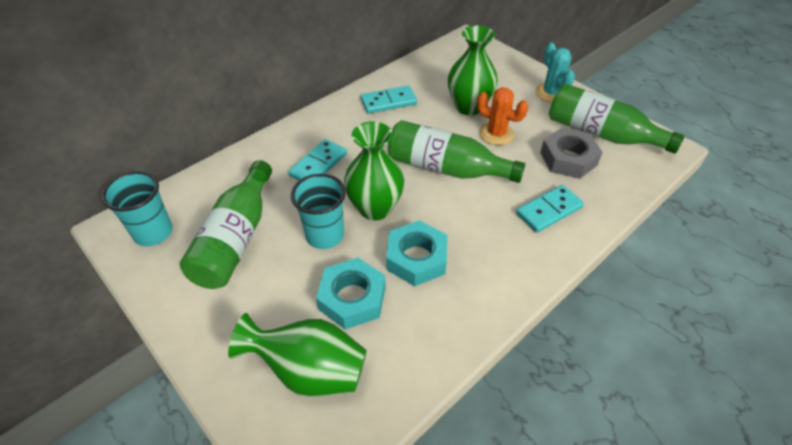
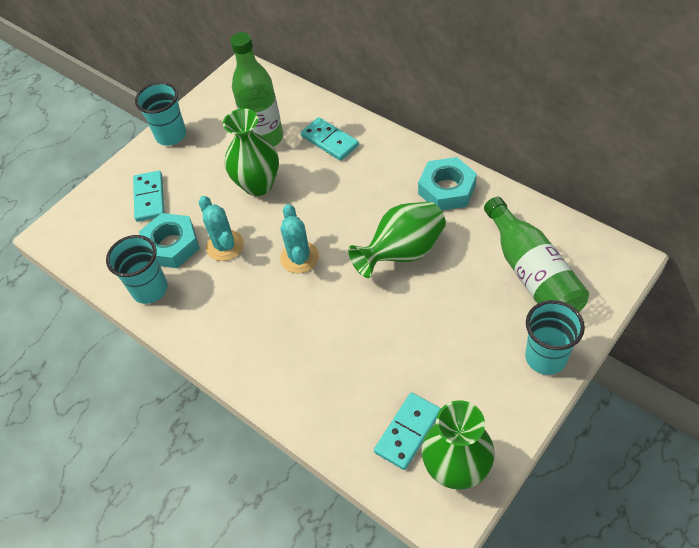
green bottle: 3 -> 2
grey nut: 1 -> 0
orange cactus: 1 -> 0
turquoise cactus: 1 -> 2
turquoise cup: 2 -> 3

